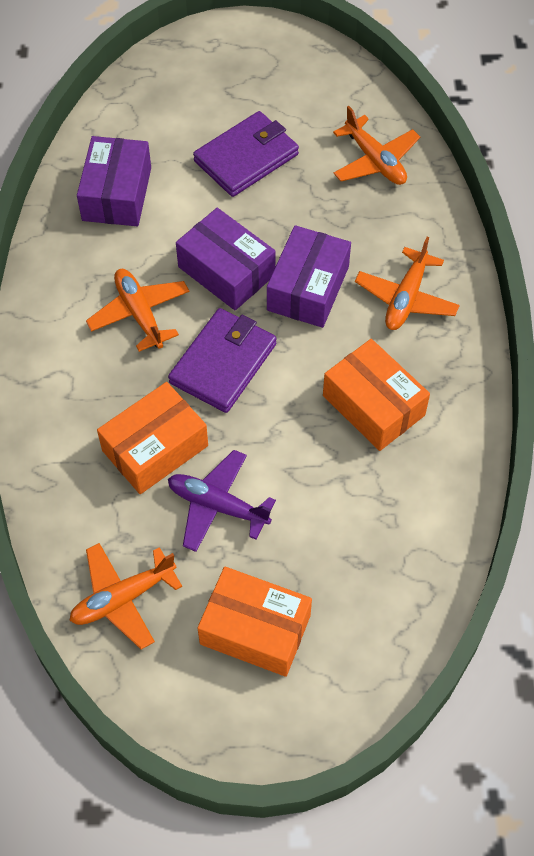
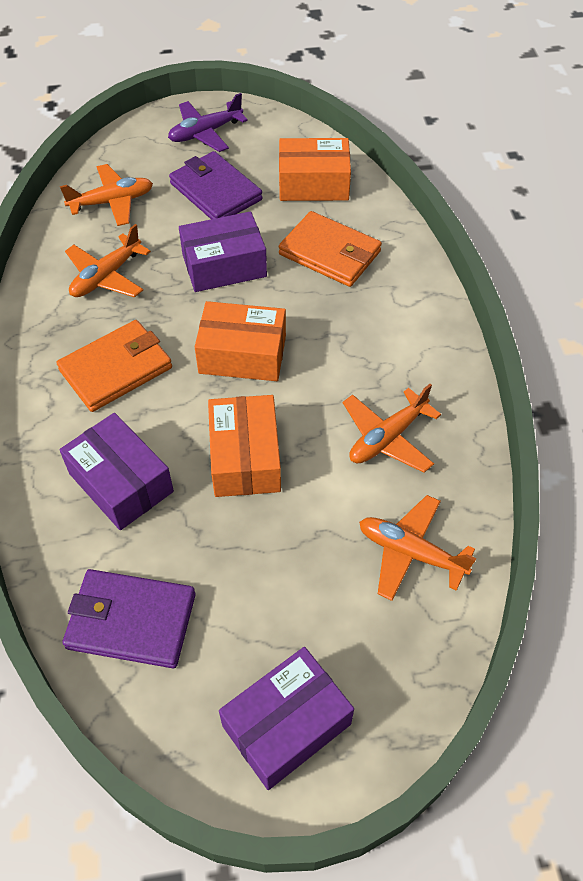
orange wallet: 0 -> 2

